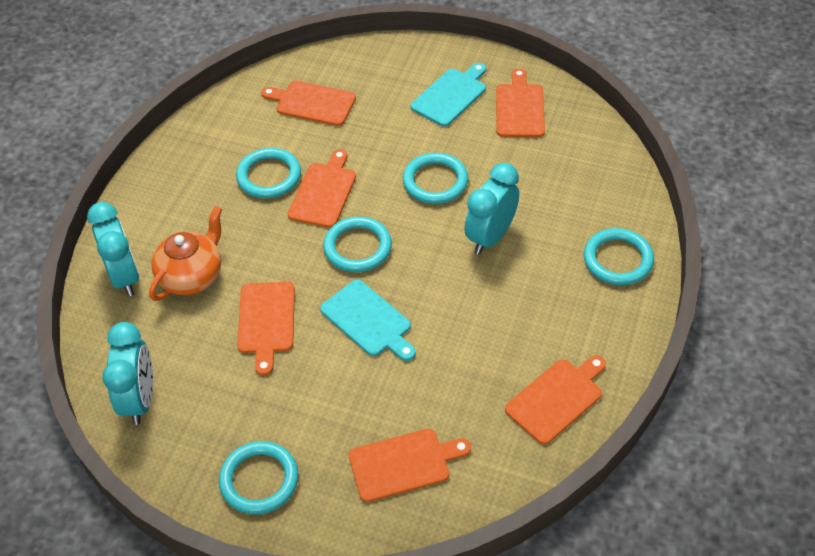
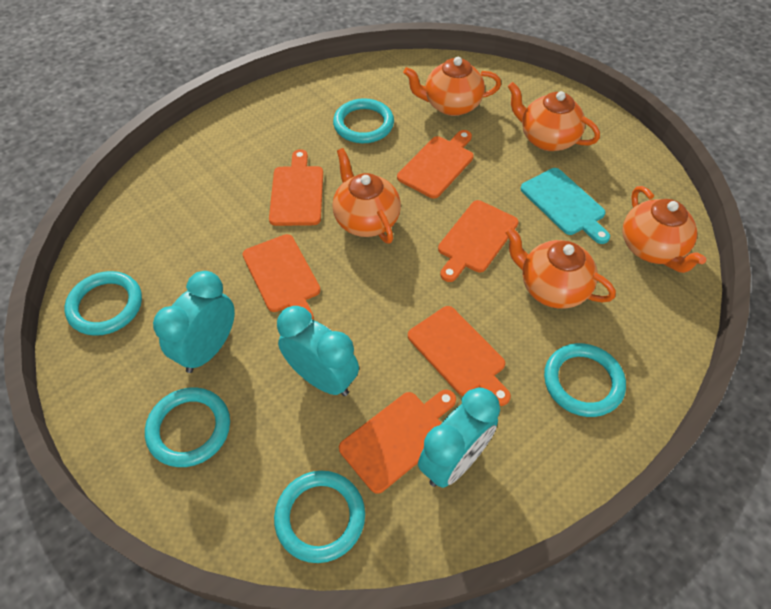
orange teapot: 1 -> 5
turquoise cutting board: 2 -> 1

